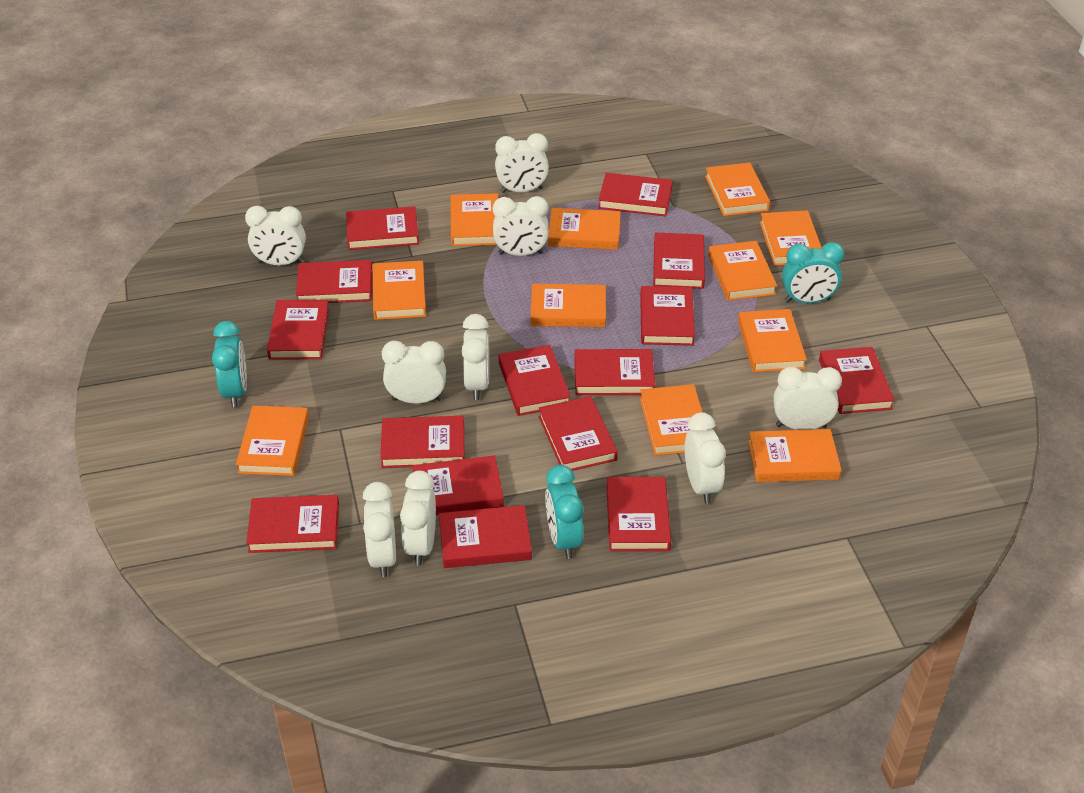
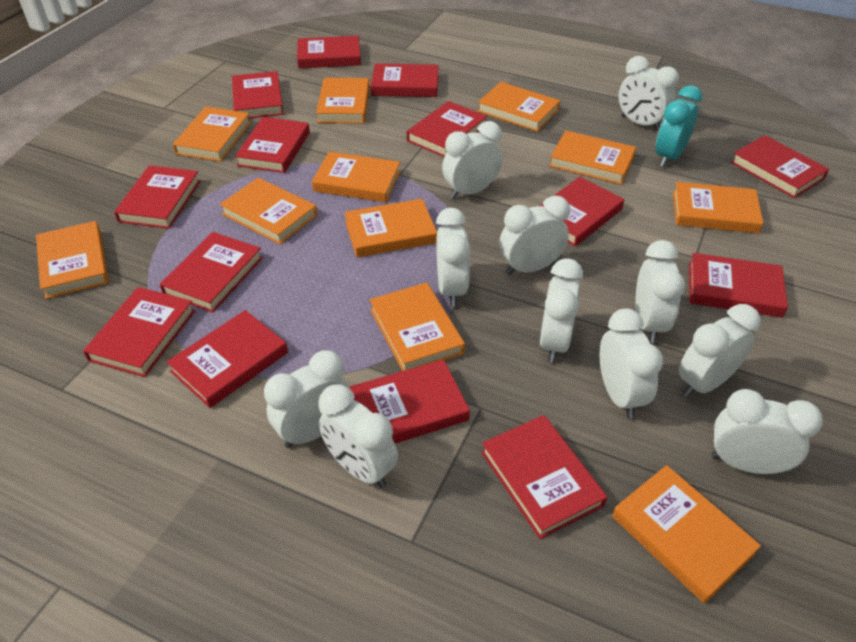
red book: 15 -> 14
turquoise clock: 3 -> 1
white clock: 9 -> 11

